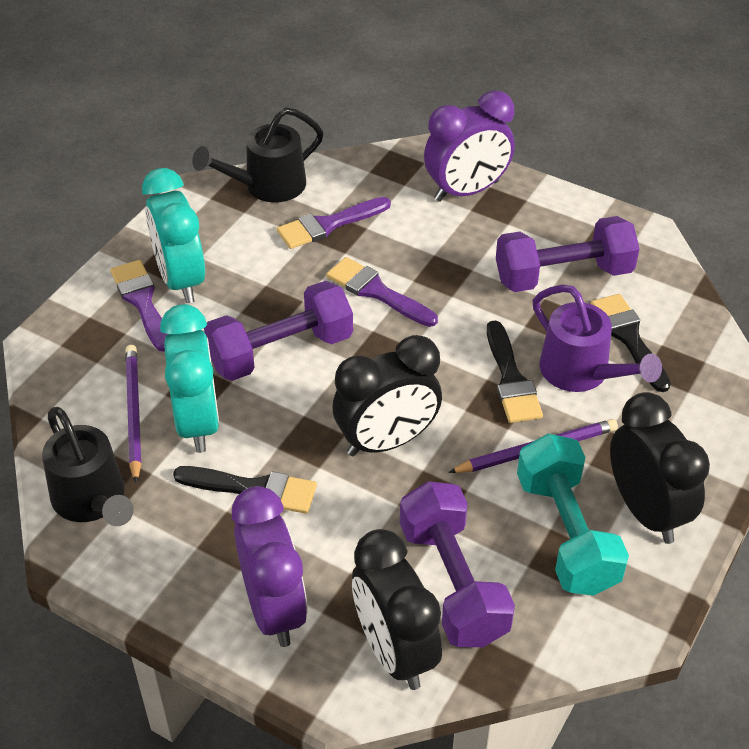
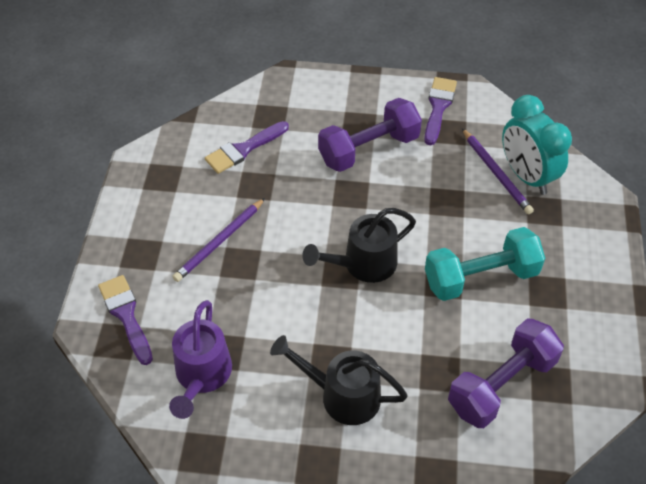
black brush: 3 -> 0
black clock: 3 -> 0
purple clock: 2 -> 0
purple dumbbell: 3 -> 2
turquoise clock: 2 -> 1

